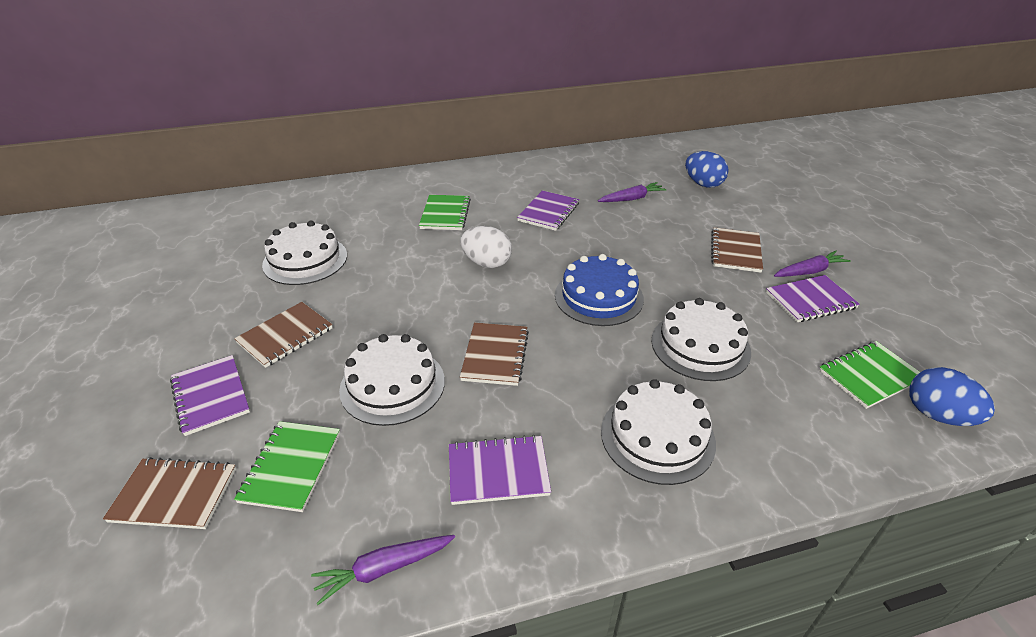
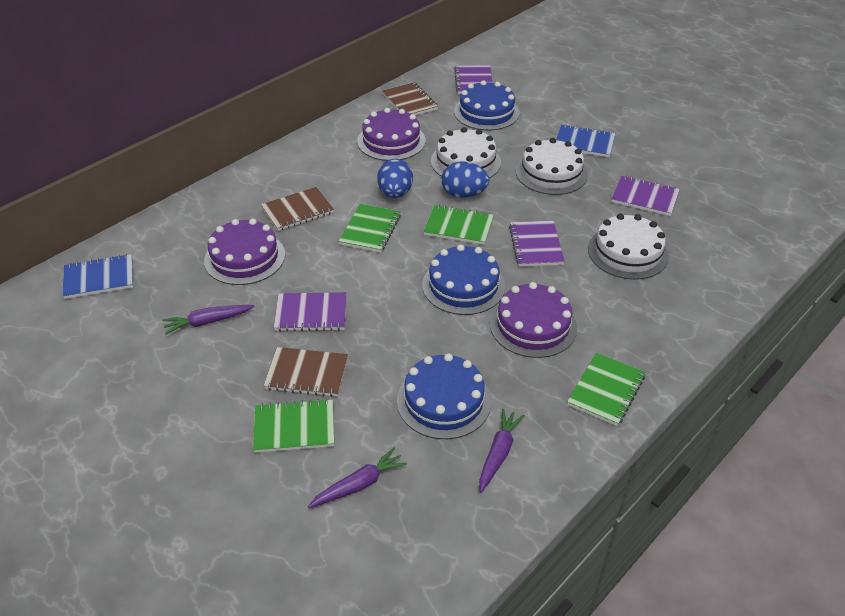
blue cake: 1 -> 3
blue notebook: 0 -> 2
brown notebook: 4 -> 3
green notebook: 3 -> 4
purple cake: 0 -> 3
white cake: 4 -> 3
white egg: 1 -> 0

